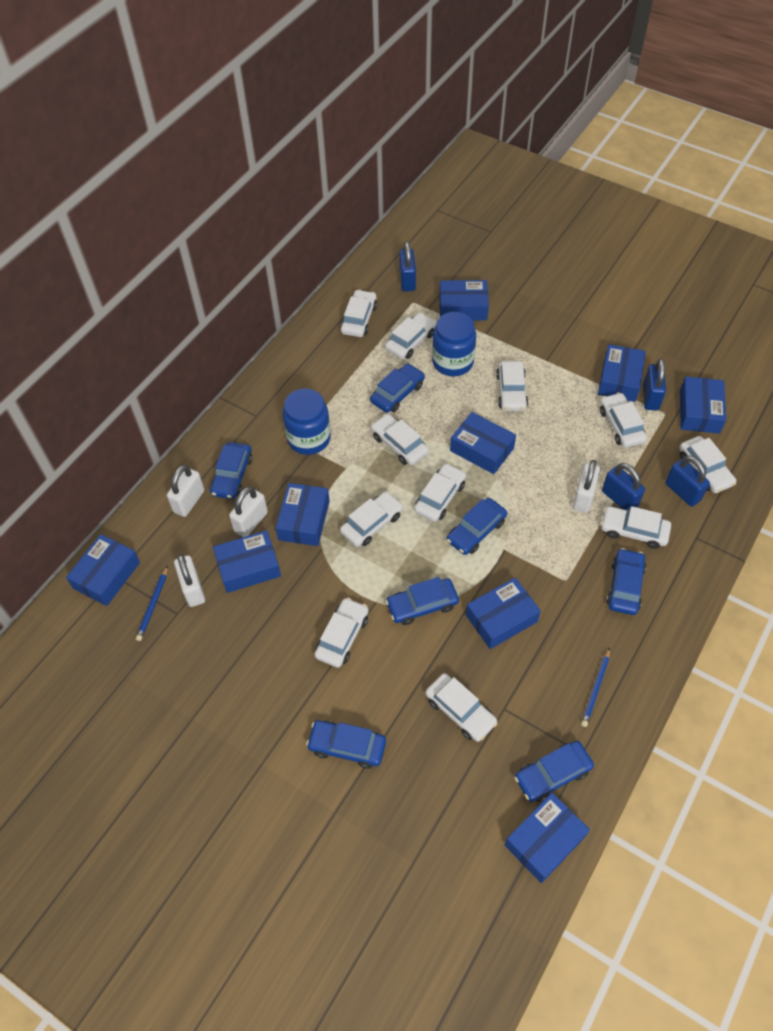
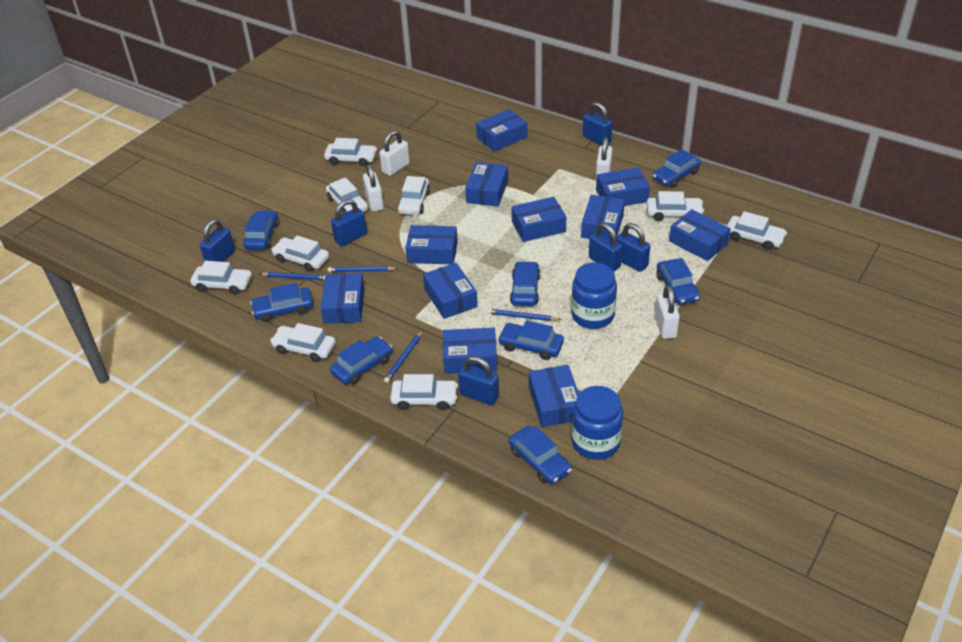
blue box: 9 -> 11
blue car: 7 -> 8
blue padlock: 4 -> 6
blue pencil: 2 -> 4
white car: 11 -> 9

